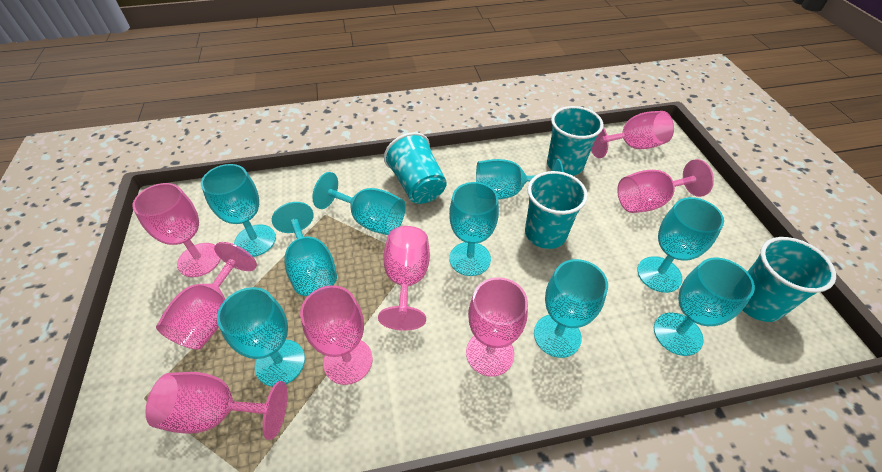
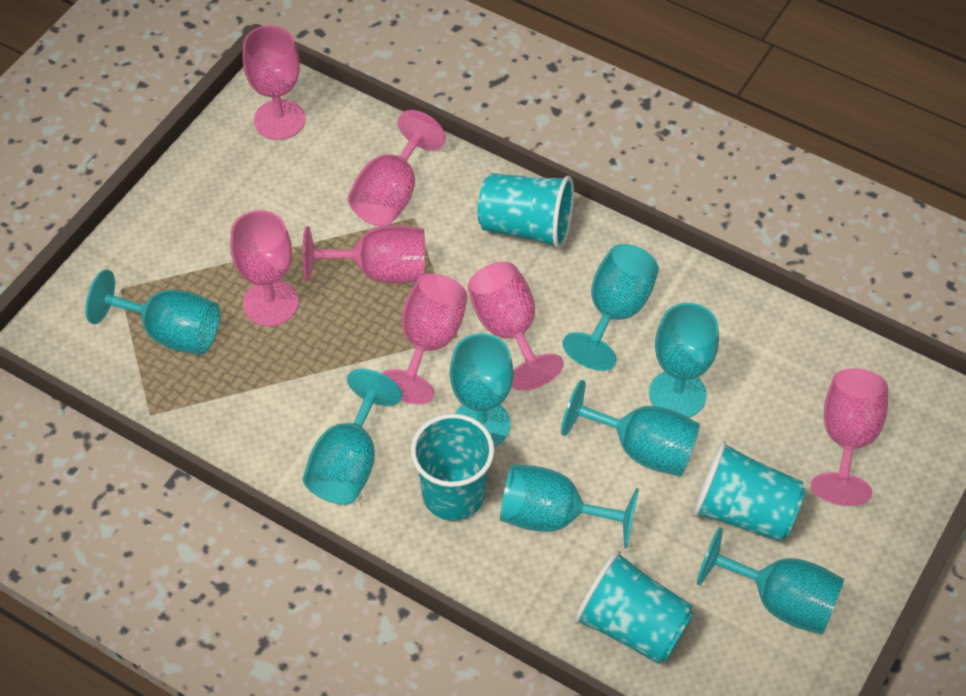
pink goblet: 8 -> 7
turquoise goblet: 9 -> 8

